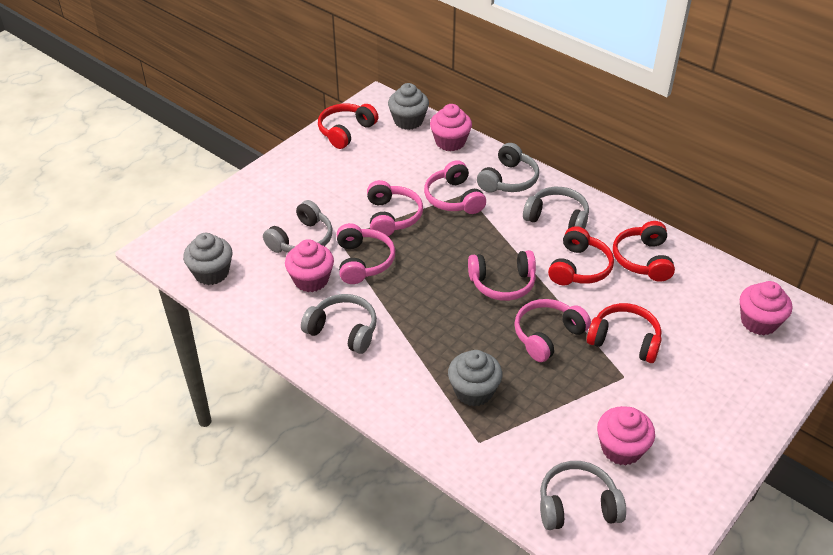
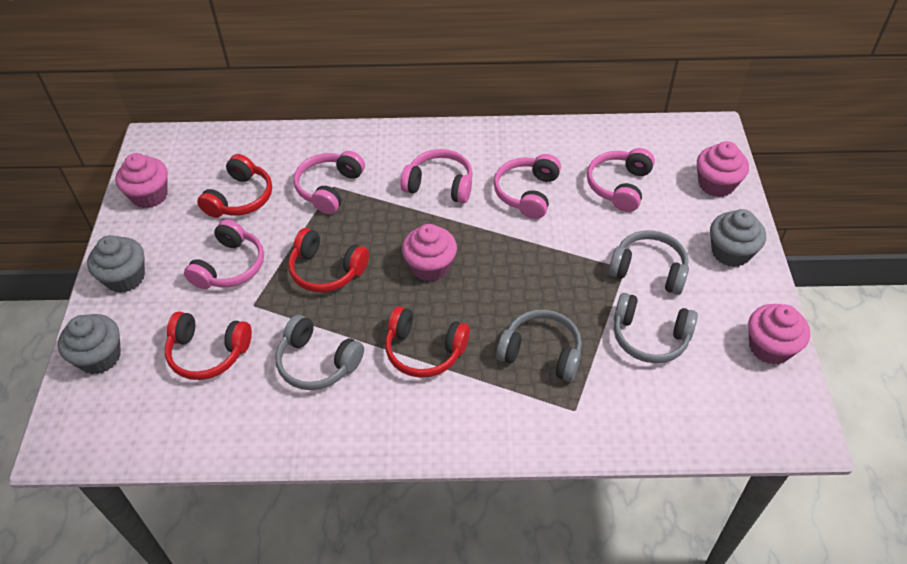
grey headphones: 5 -> 4

